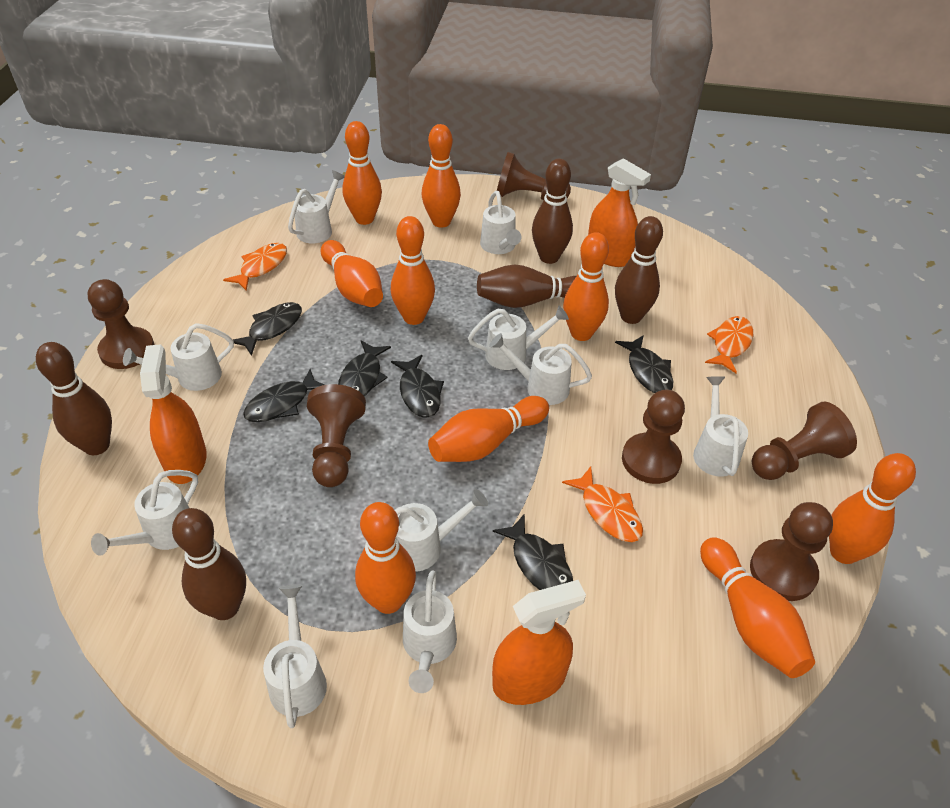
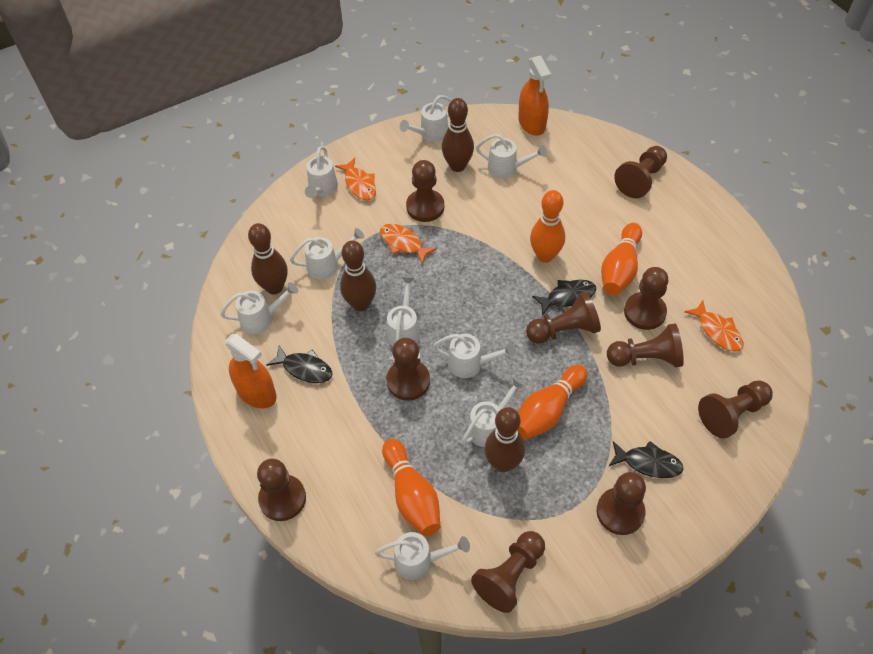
black fish: 6 -> 3
brown bowling pin: 5 -> 4
brown pawn: 6 -> 10
orange bowling pin: 9 -> 4
orange spray bottle: 3 -> 2
white watering can: 10 -> 9

